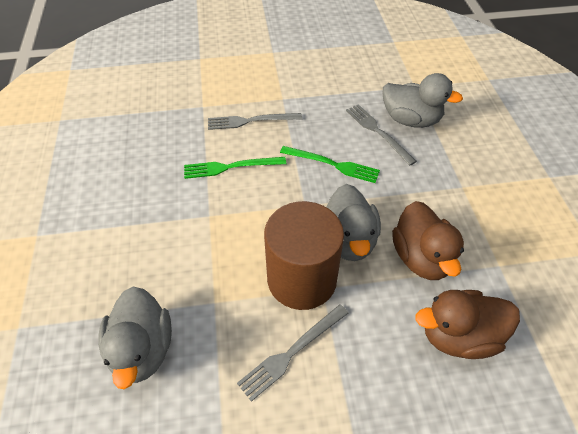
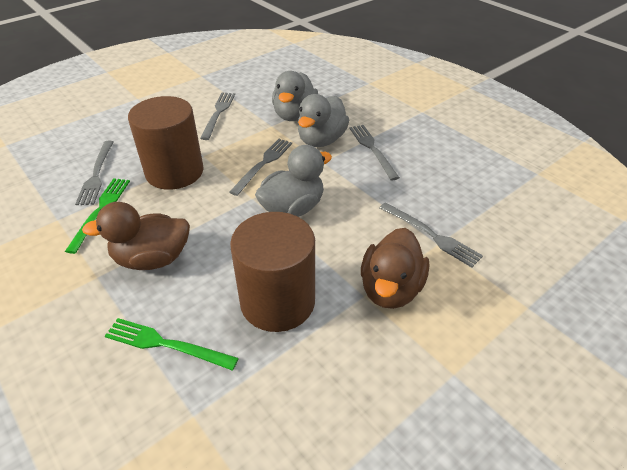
brown cylinder: 1 -> 2
grey fork: 3 -> 5

